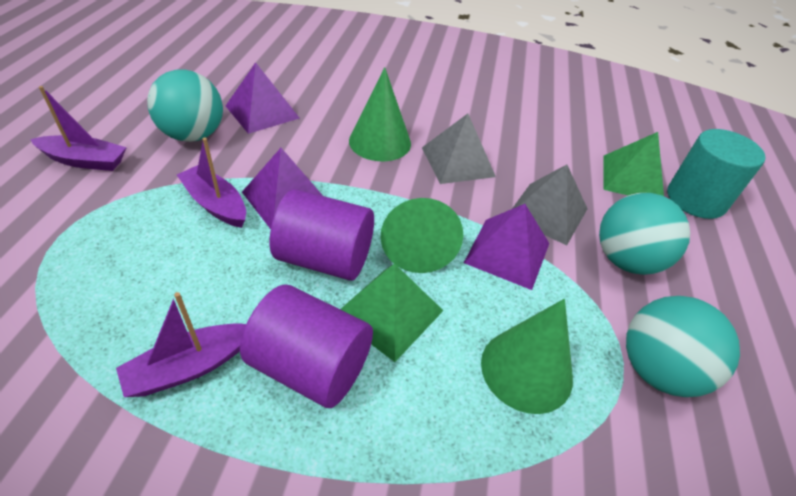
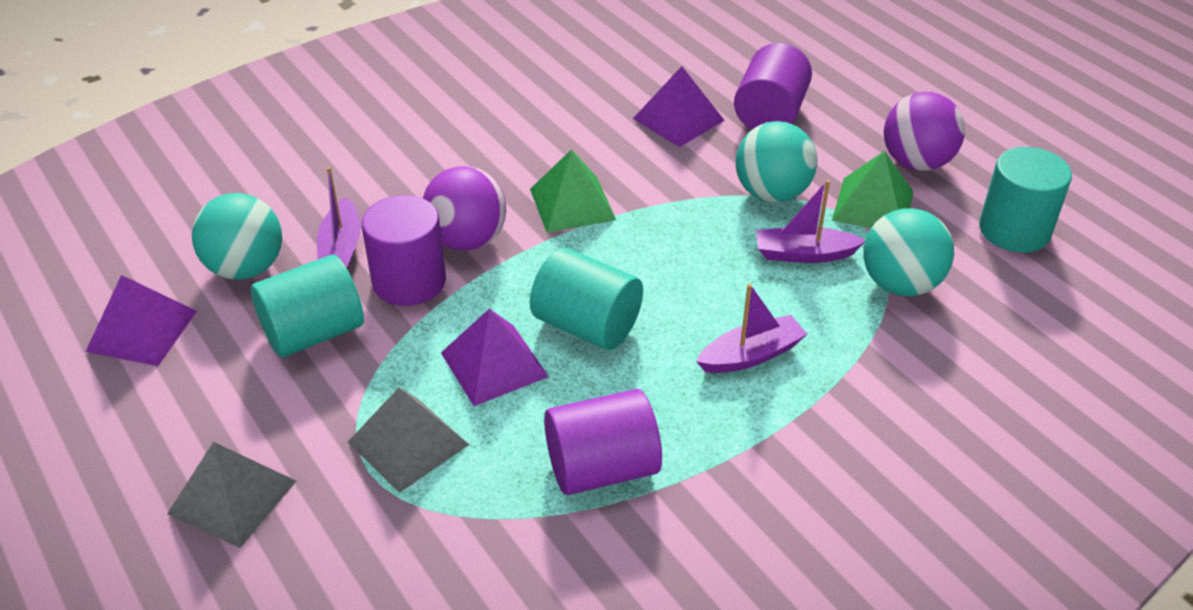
green cone: 3 -> 0
purple ball: 0 -> 2
purple cylinder: 2 -> 3
turquoise cylinder: 1 -> 3

